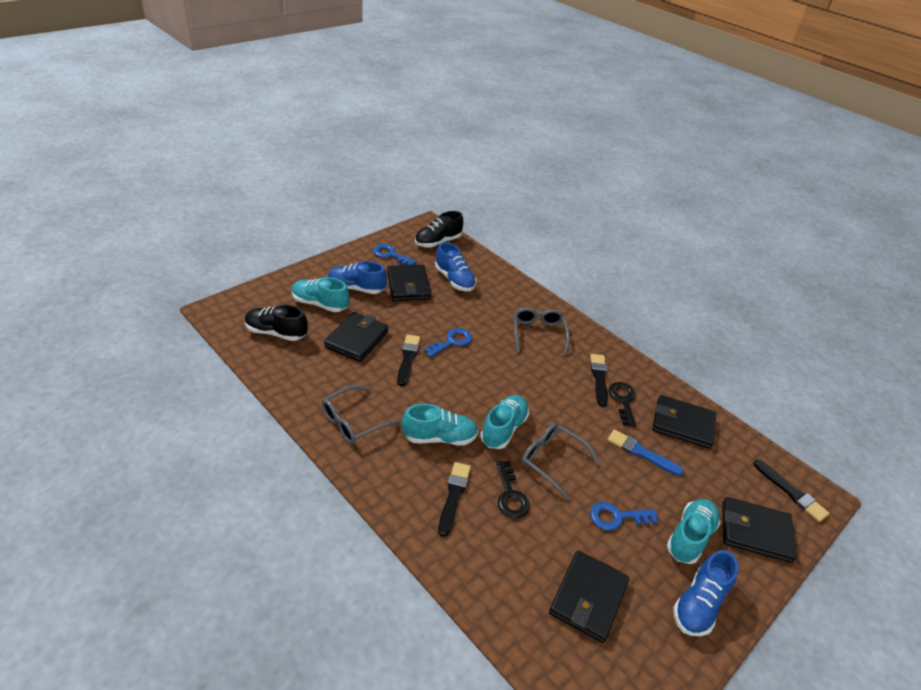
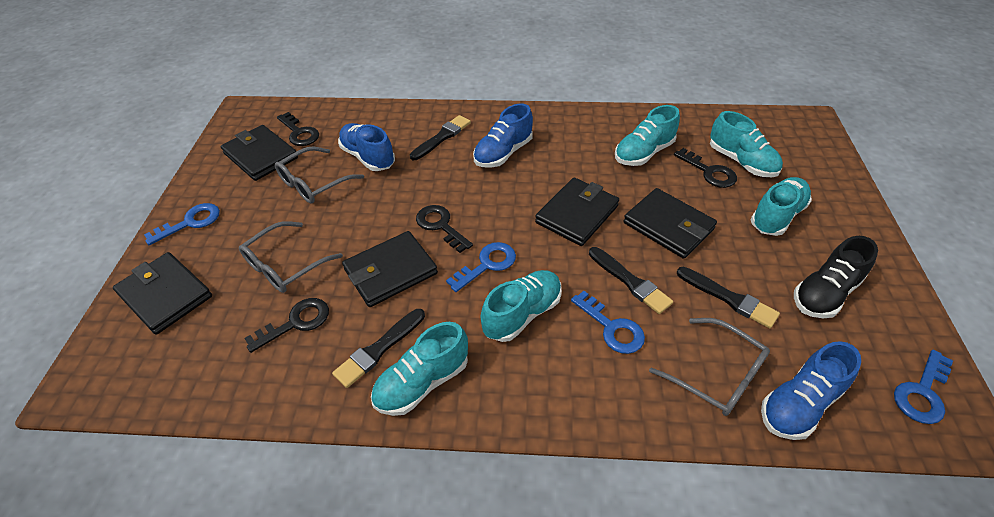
black key: 2 -> 4
black shoe: 2 -> 1
blue brush: 1 -> 0
blue key: 3 -> 4
turquoise shoe: 4 -> 5

